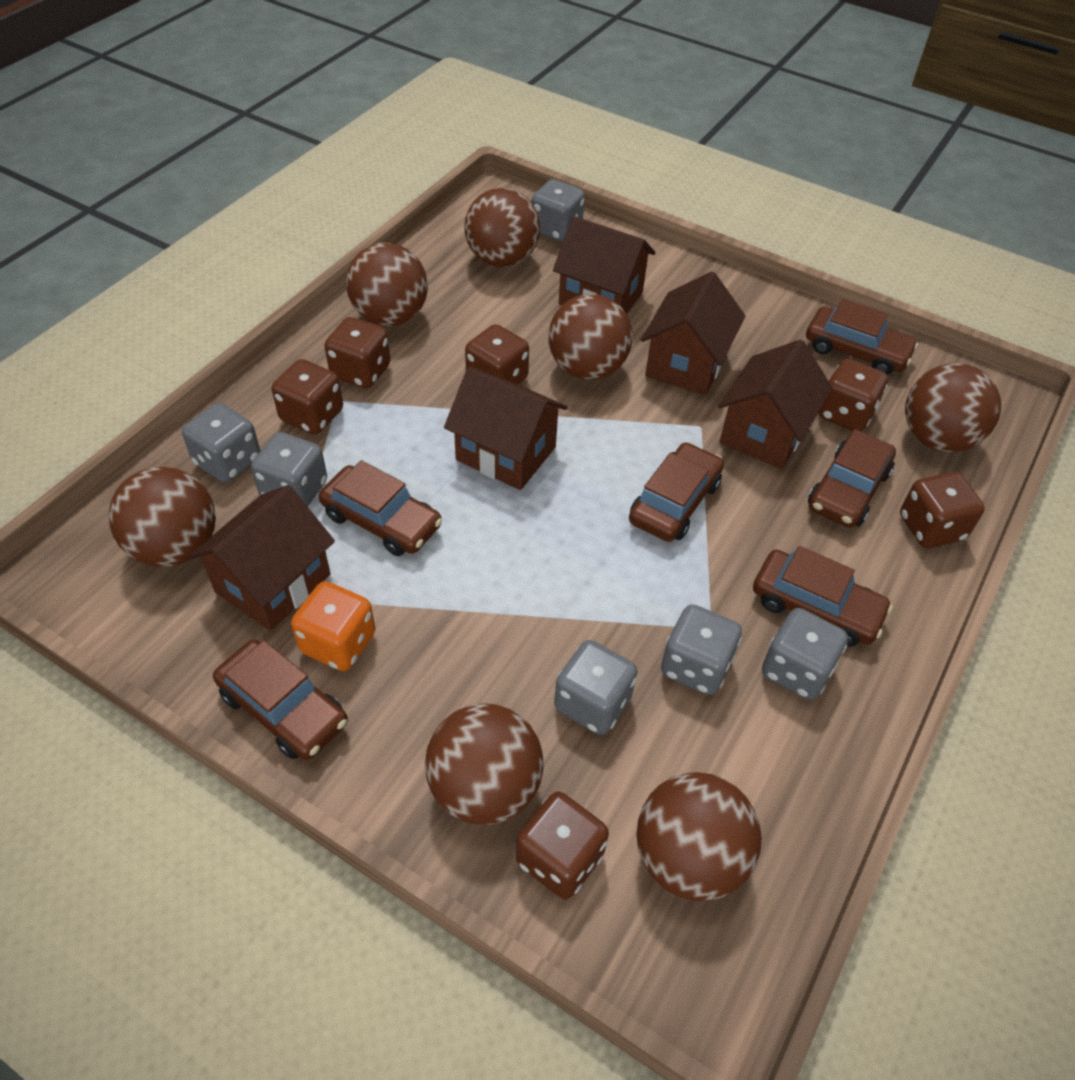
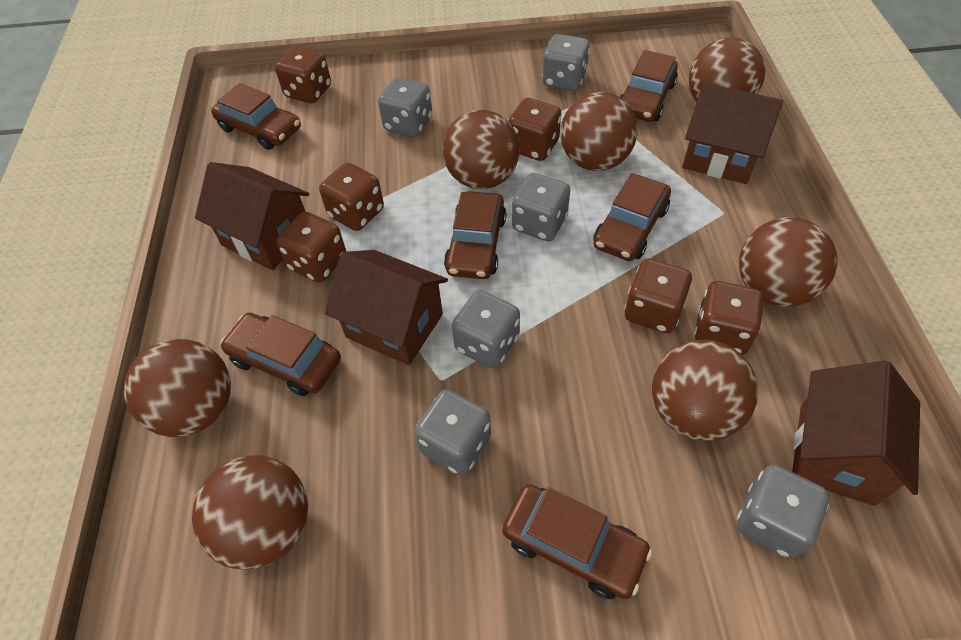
brown house: 5 -> 4
orange dice: 1 -> 0

